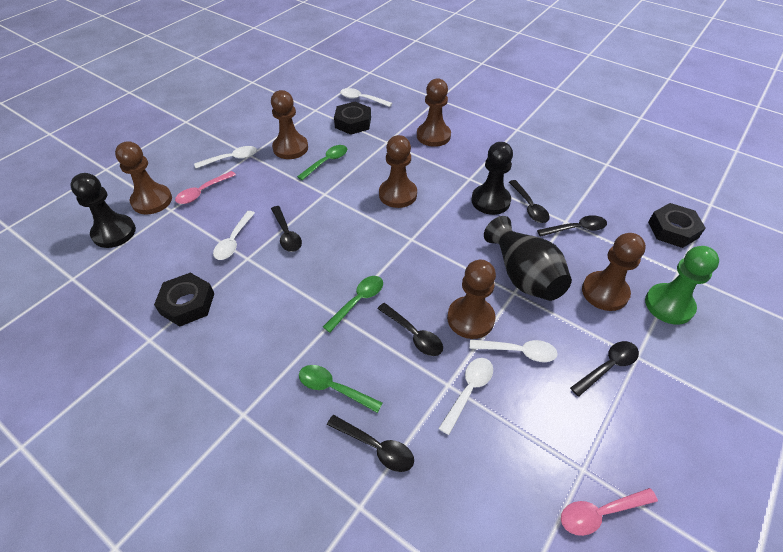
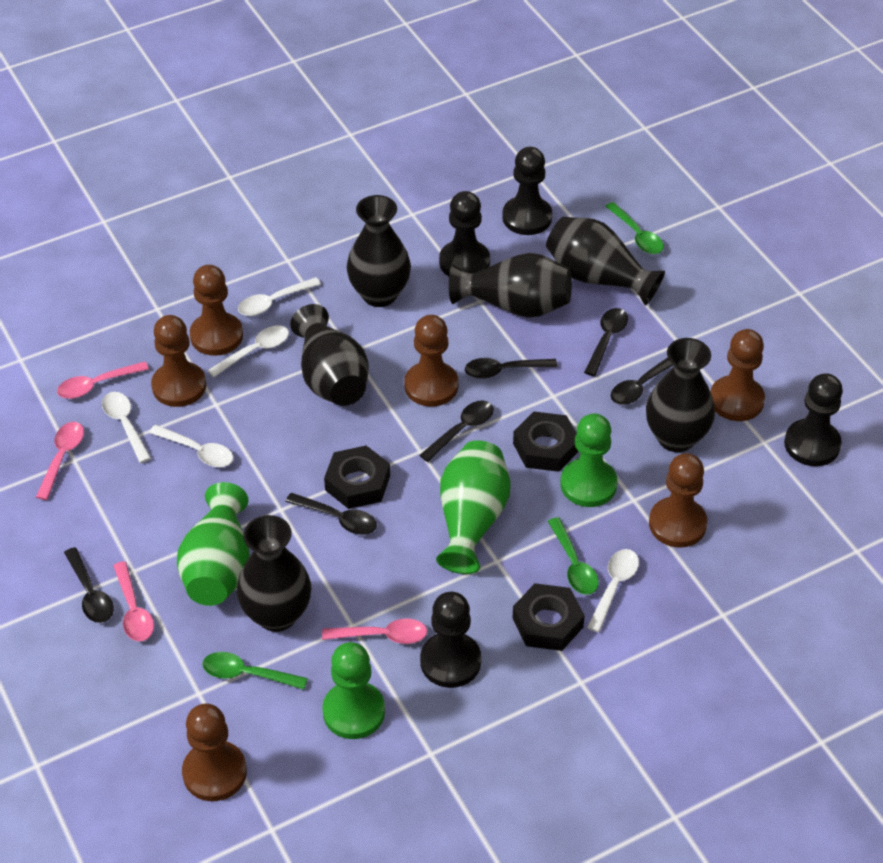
black pawn: 2 -> 4
black vase: 1 -> 6
green pawn: 1 -> 2
green vase: 0 -> 2
pink spoon: 2 -> 4

